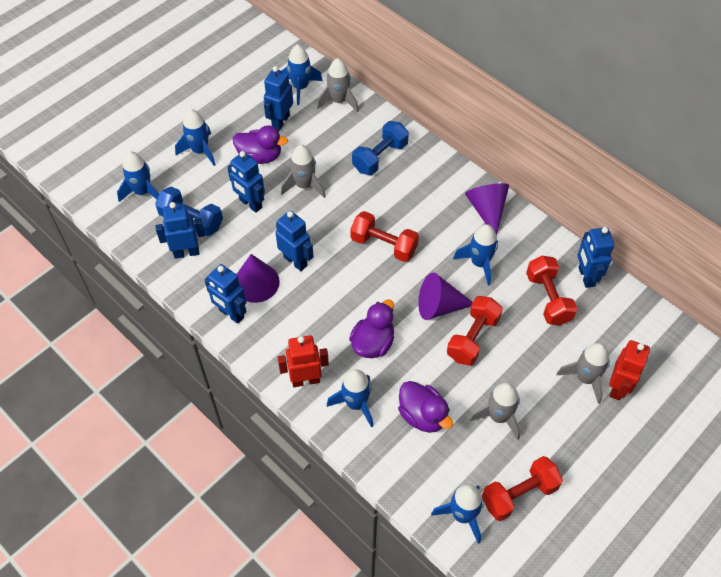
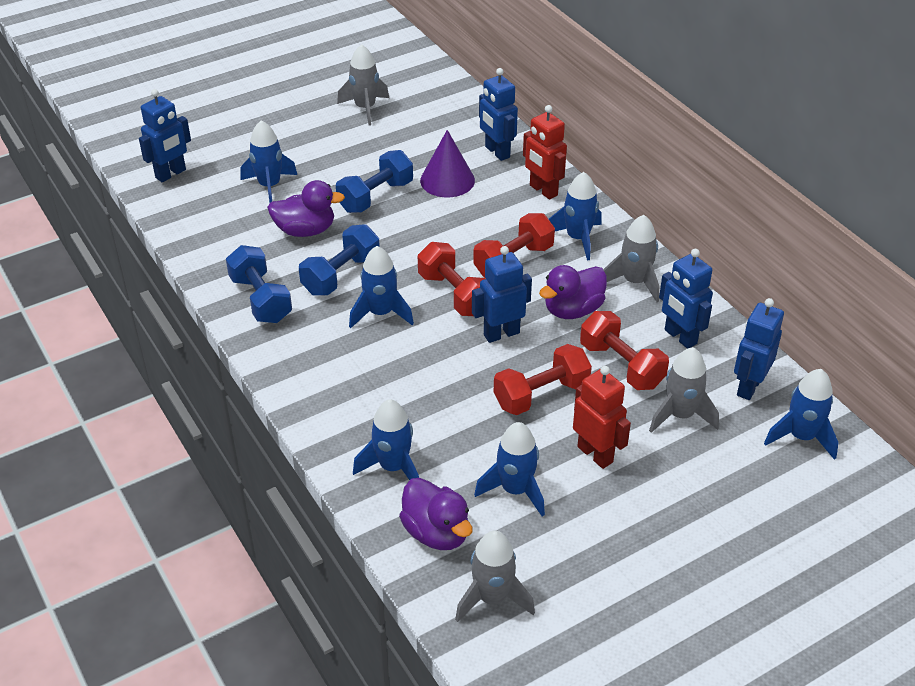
blue dumbbell: 2 -> 3
blue robot: 6 -> 5
purple cone: 3 -> 1

